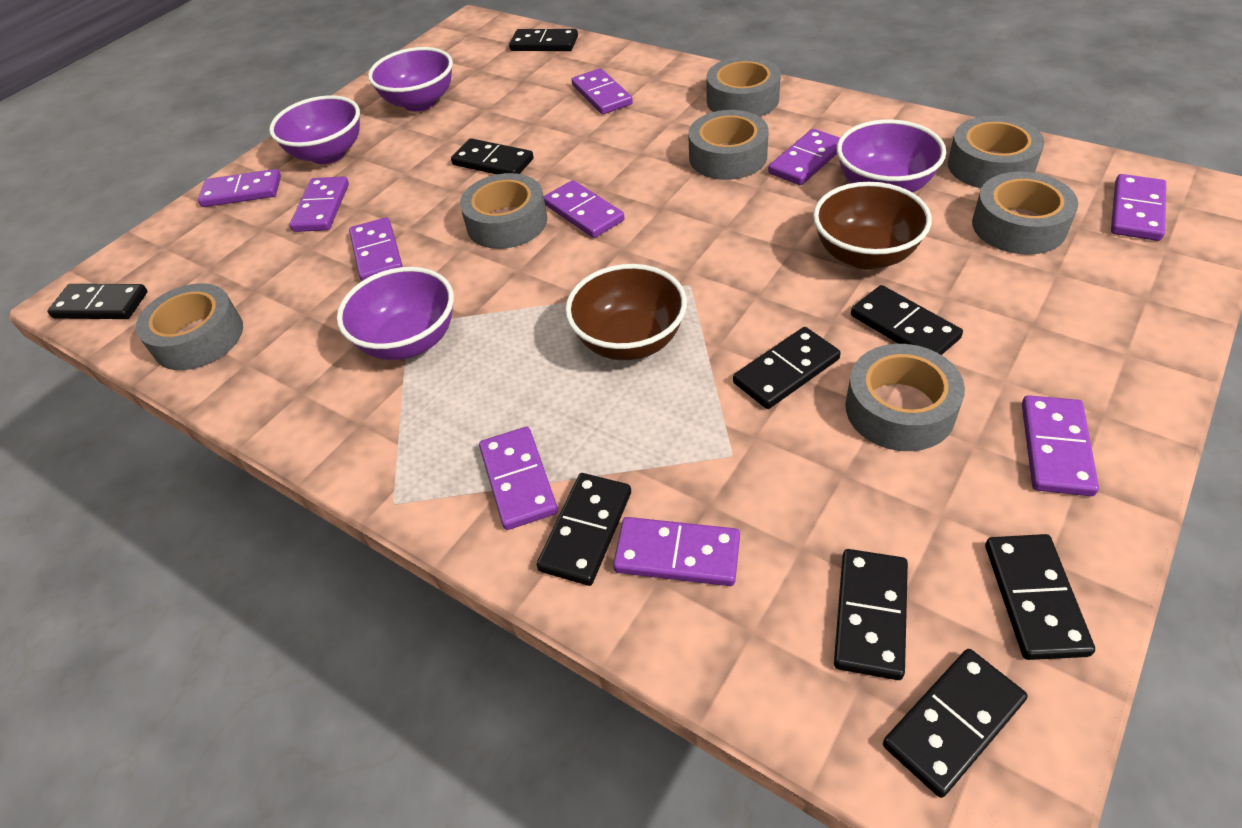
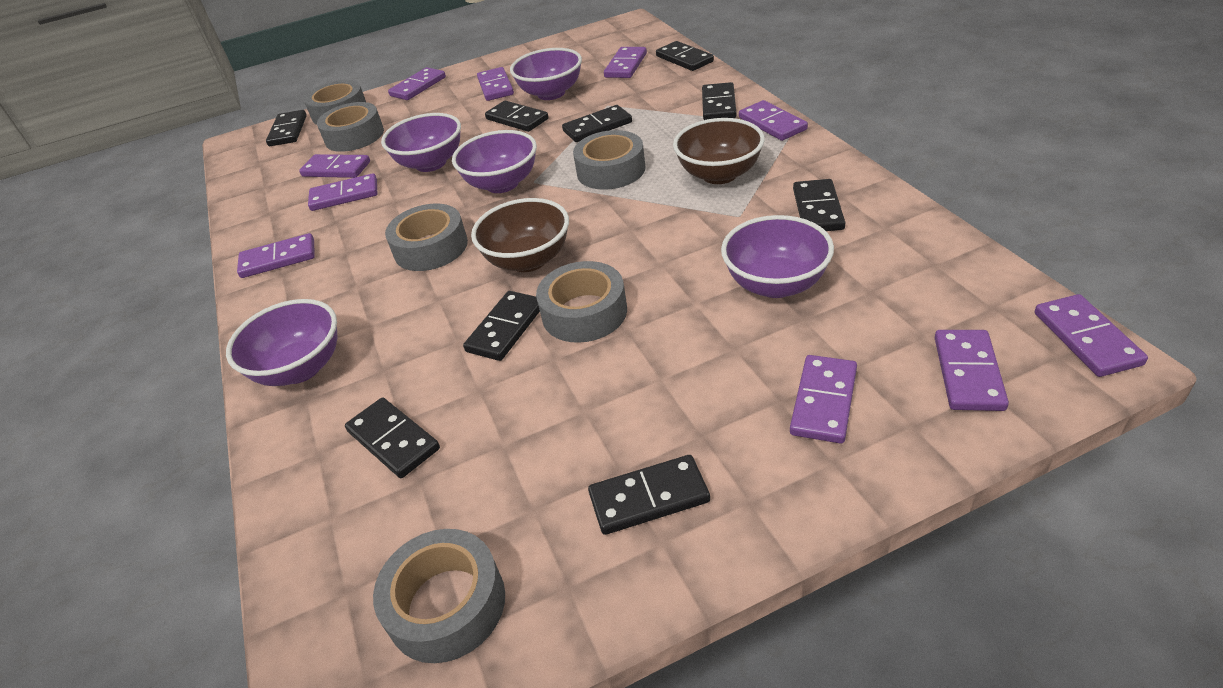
grey tape: 7 -> 6
purple bowl: 4 -> 5

